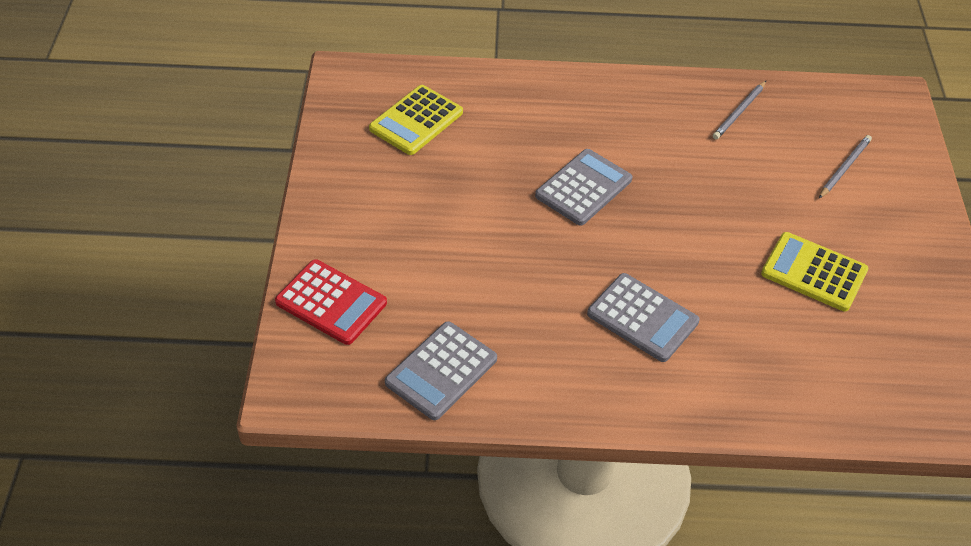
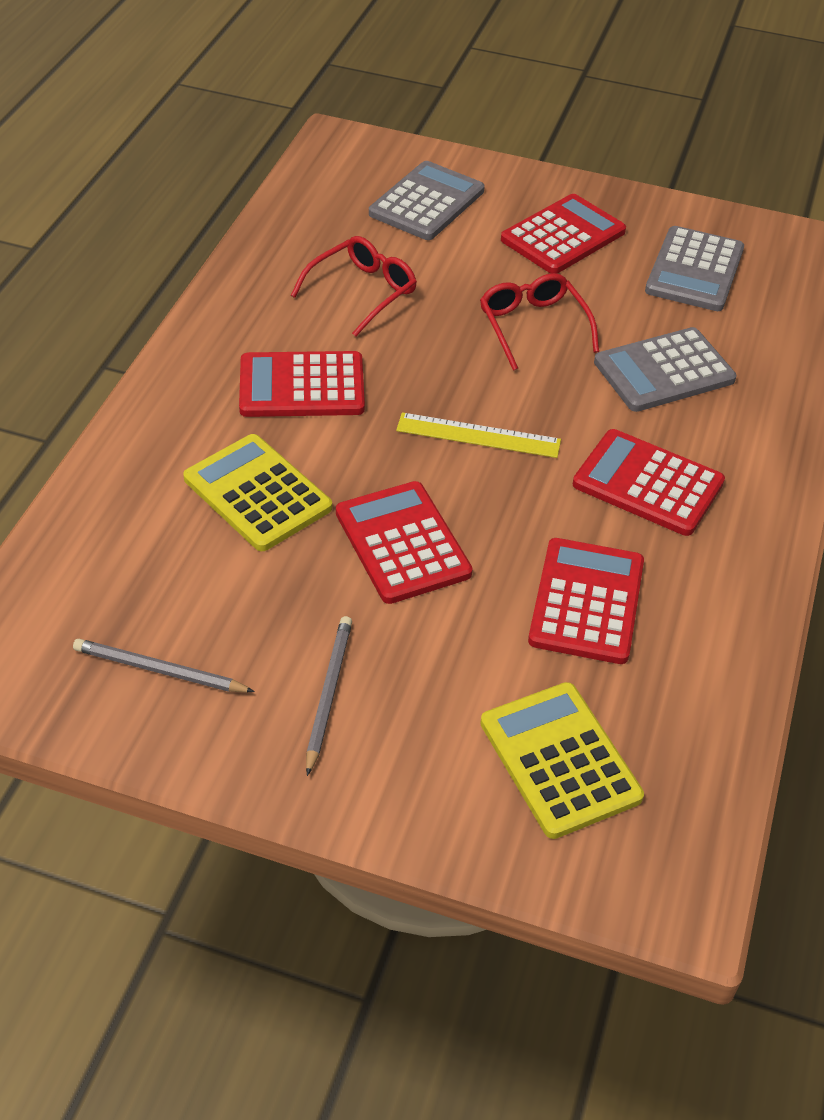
red calculator: 1 -> 5
red glasses: 0 -> 2
yellow ruler: 0 -> 1

